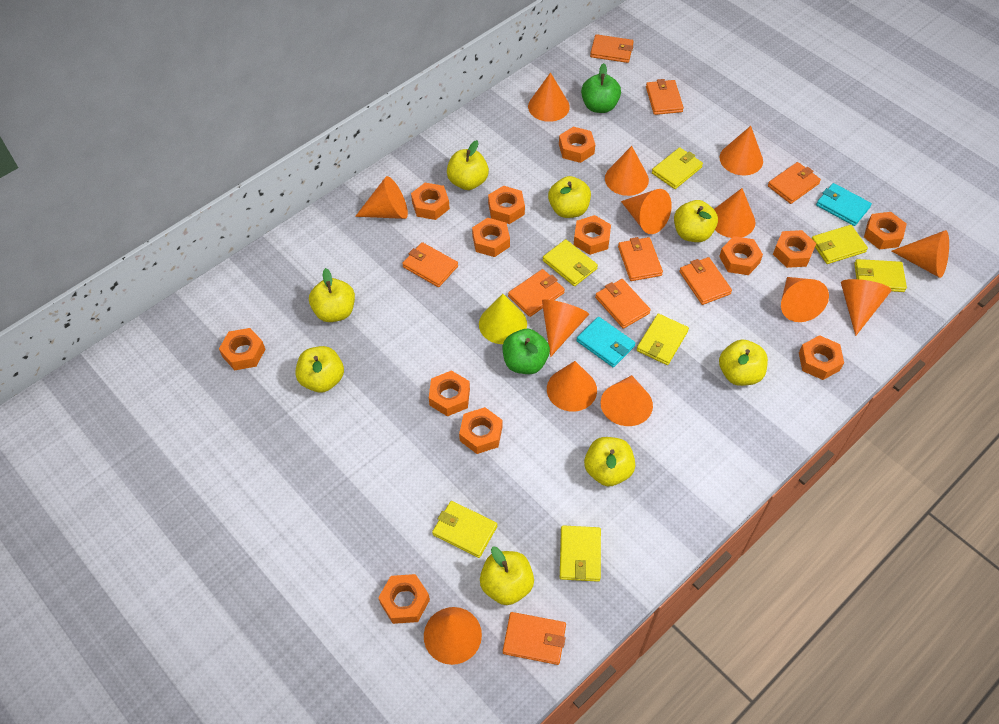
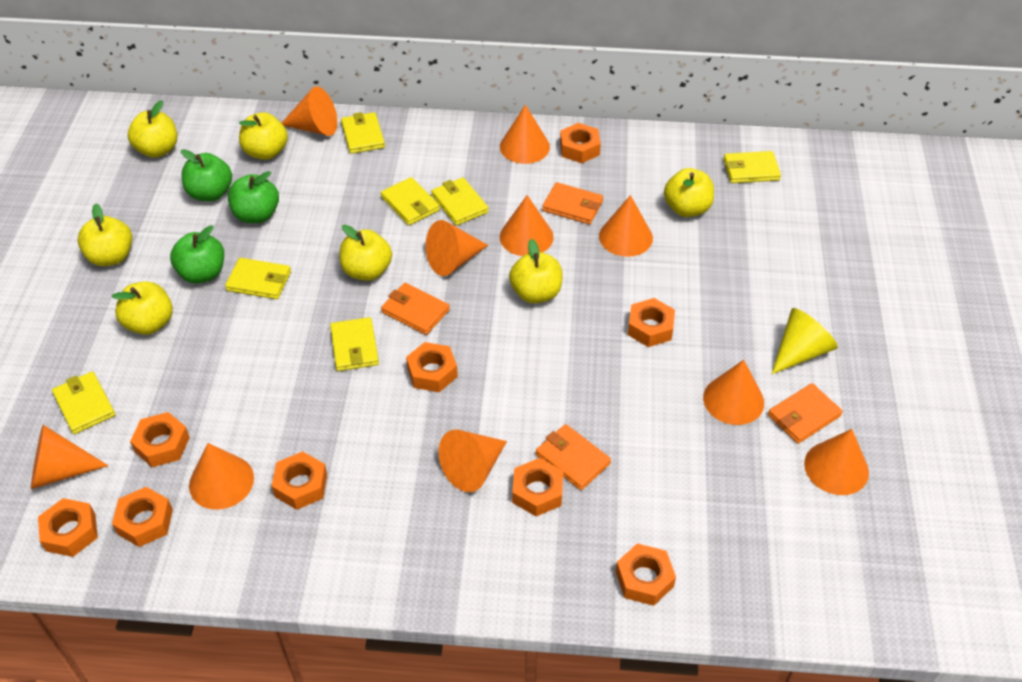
green apple: 2 -> 3
orange cone: 13 -> 10
orange nut: 13 -> 9
orange wallet: 9 -> 4
turquoise wallet: 2 -> 0
yellow apple: 8 -> 7

